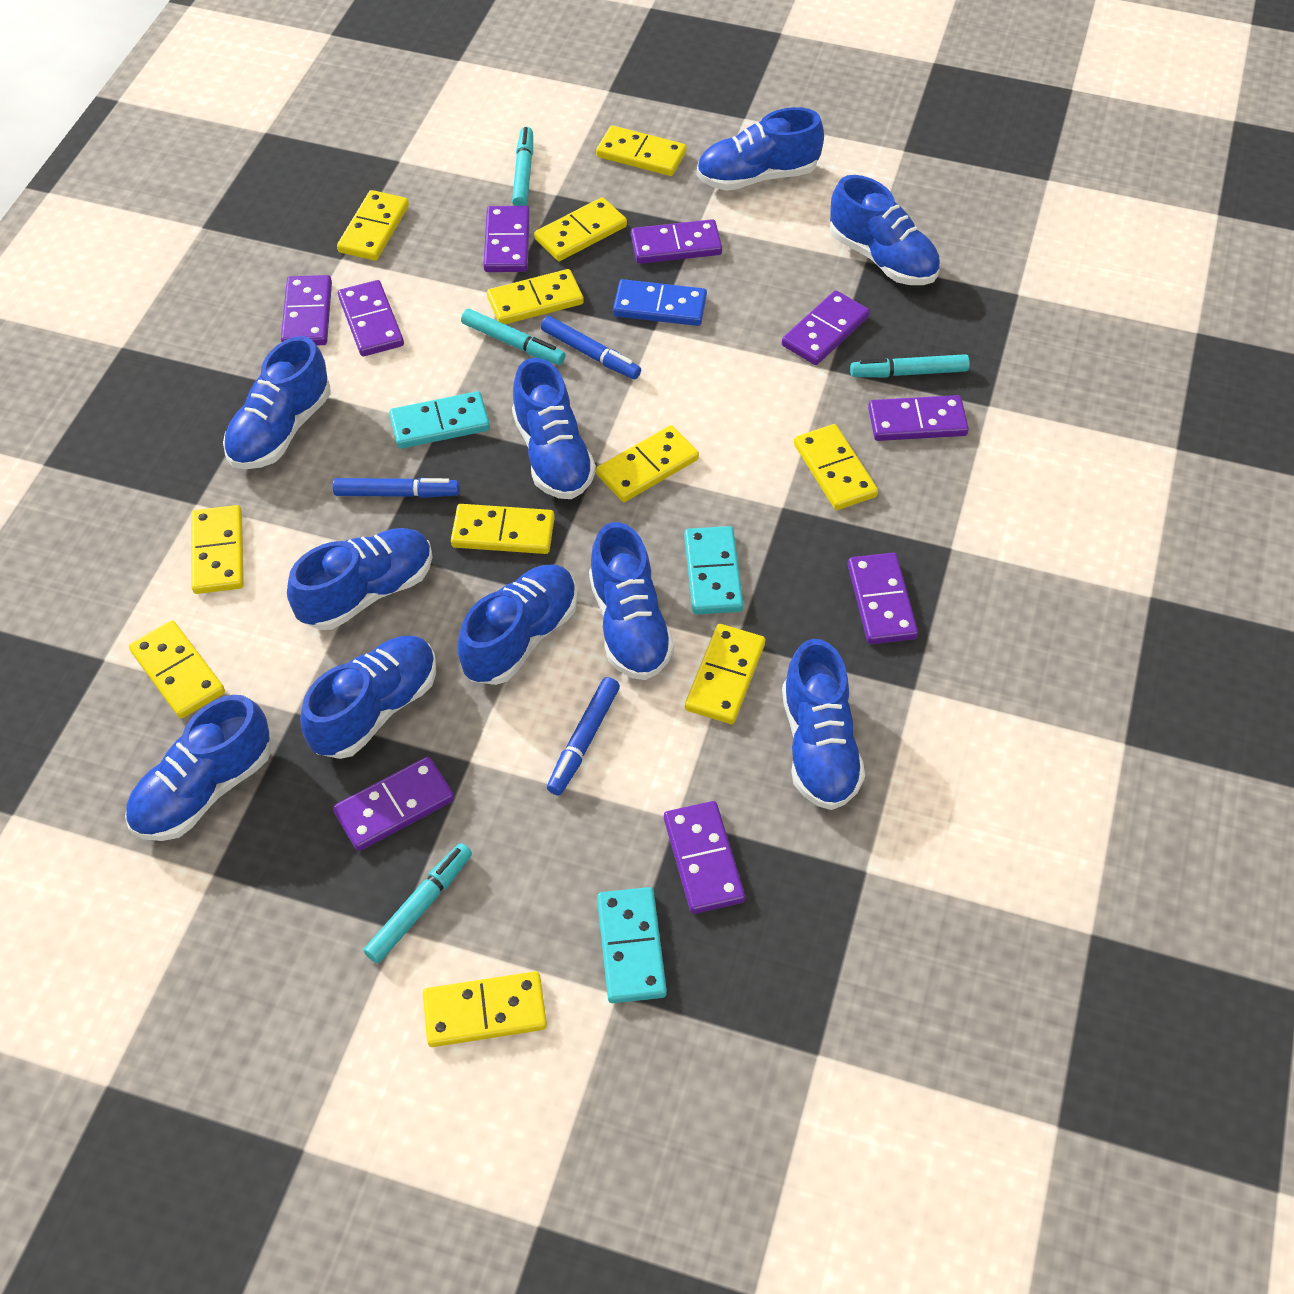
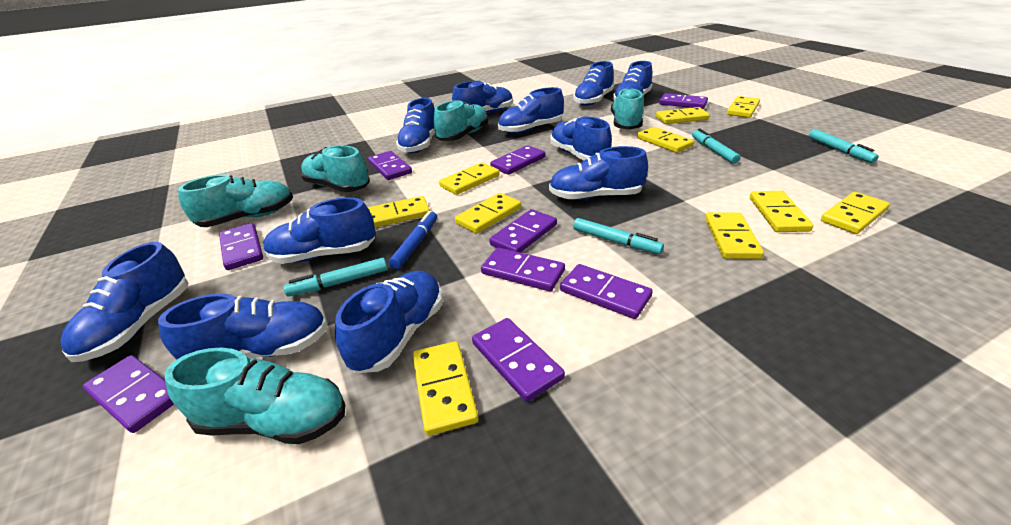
blue domino: 1 -> 0
blue marker: 3 -> 1
blue shoe: 10 -> 11
turquoise domino: 3 -> 0
turquoise shoe: 0 -> 5
yellow domino: 11 -> 10

